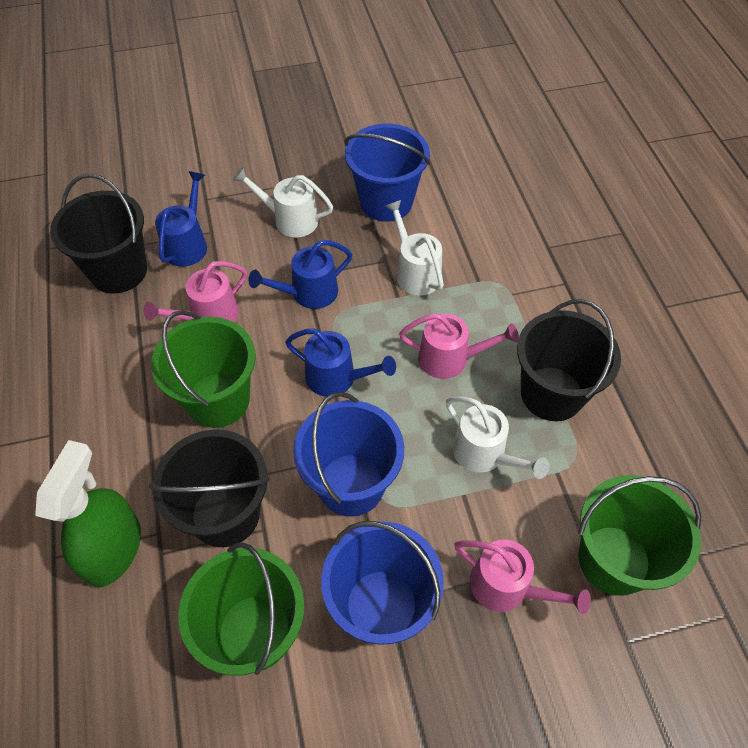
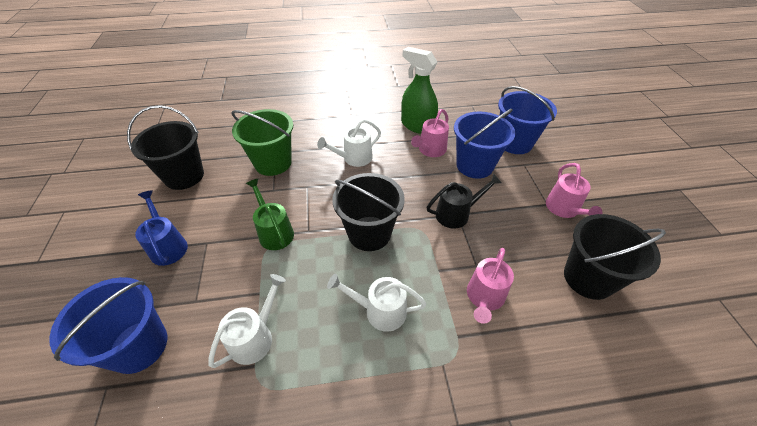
black watering can: 0 -> 1
blue watering can: 3 -> 1
green bucket: 3 -> 1
green watering can: 0 -> 1

